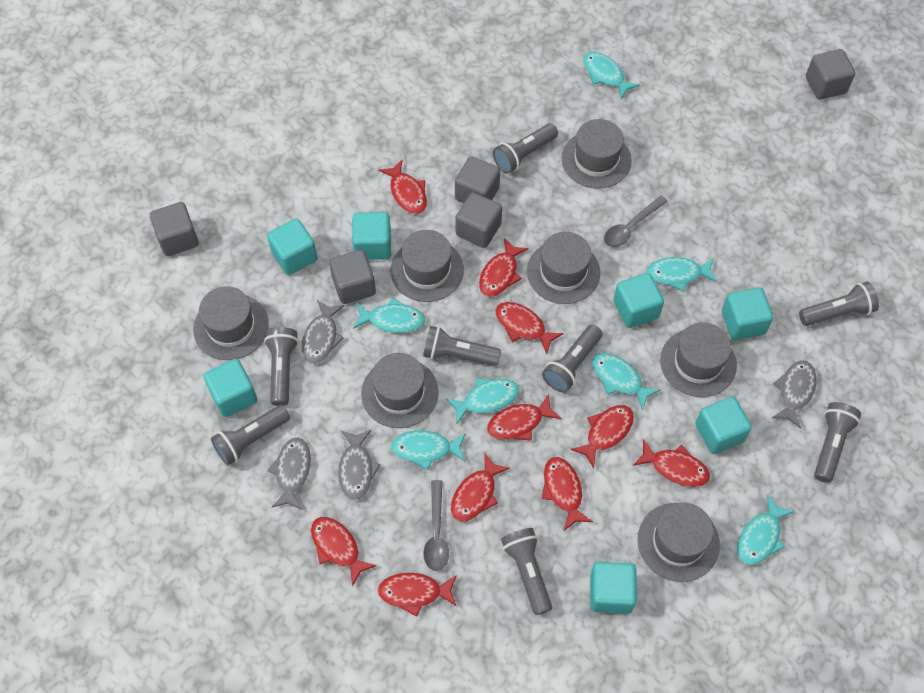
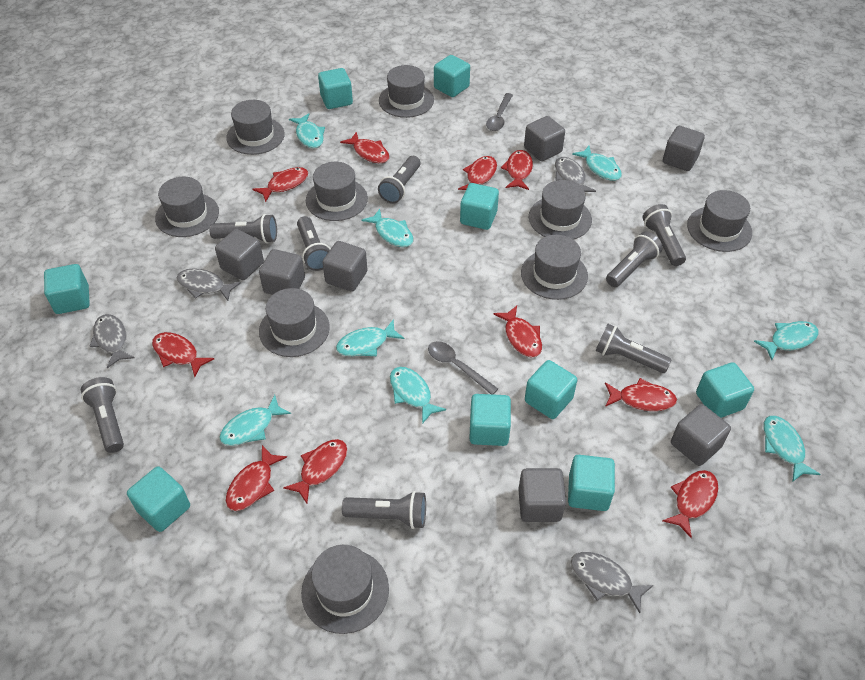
grey cube: 5 -> 7
grey hat: 7 -> 9
turquoise cube: 7 -> 9
turquoise fish: 7 -> 8

